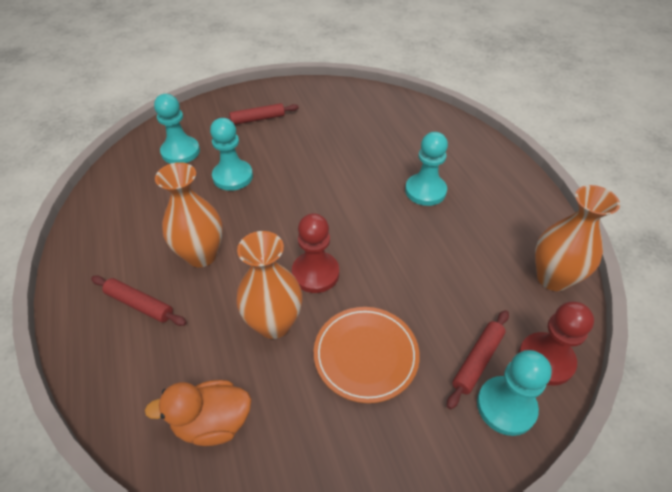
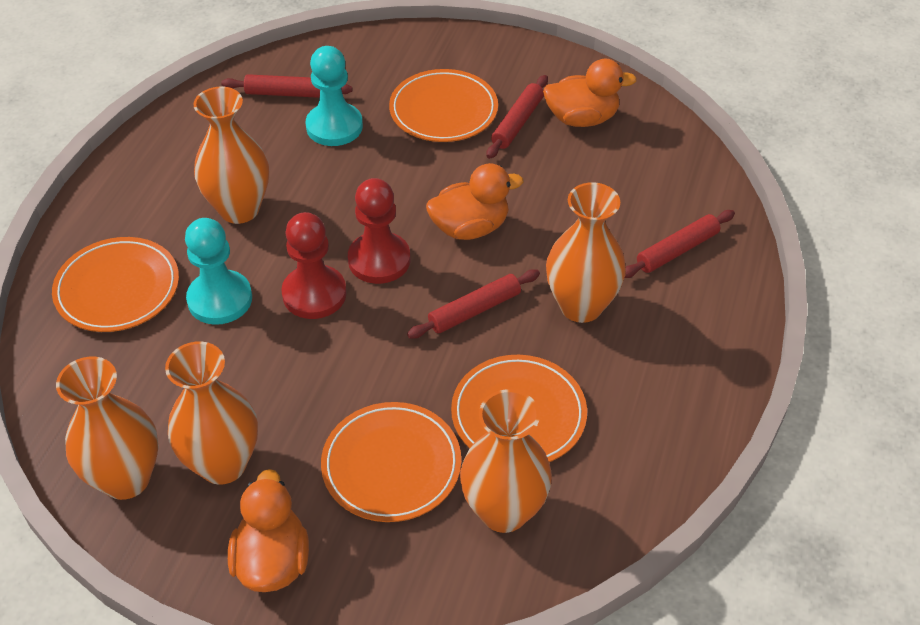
orange duck: 1 -> 3
orange plate: 1 -> 4
orange vase: 3 -> 5
red rolling pin: 3 -> 4
turquoise pawn: 4 -> 2

